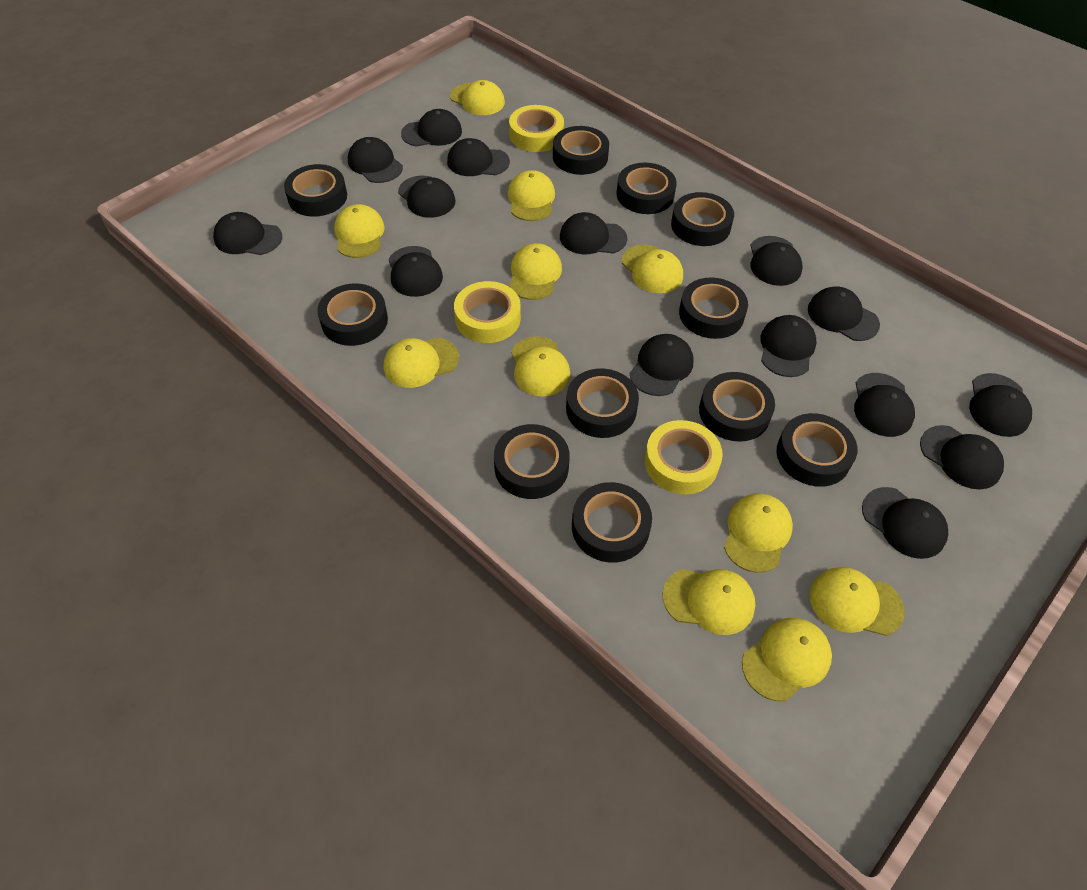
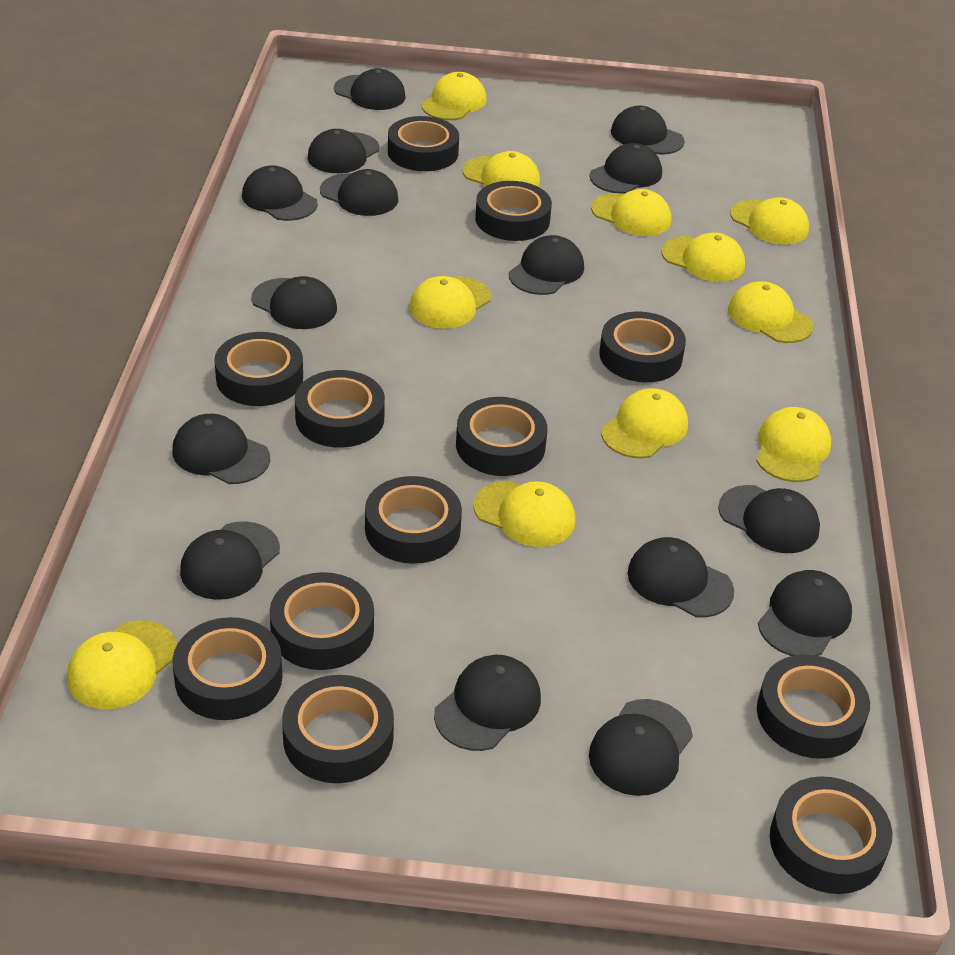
black tape: 11 -> 12
yellow tape: 3 -> 0

